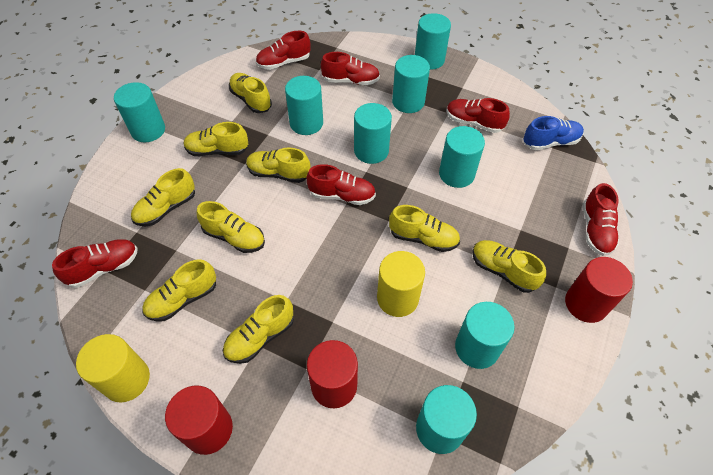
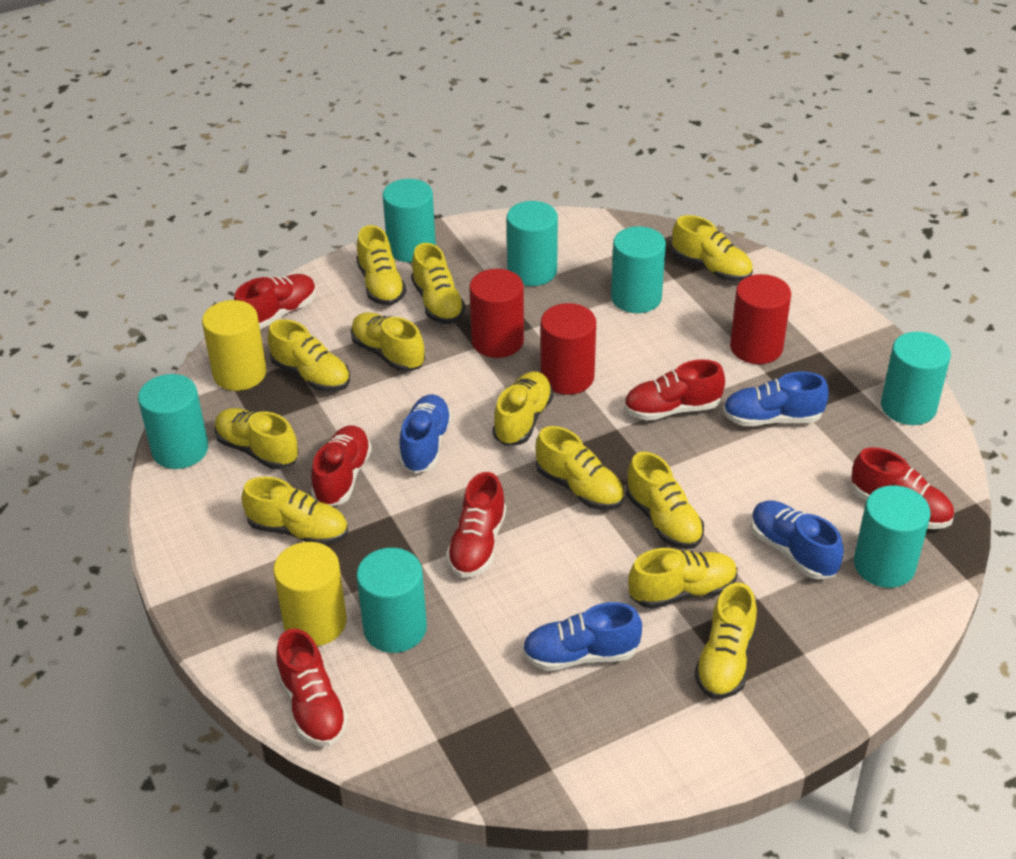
blue shoe: 1 -> 4
turquoise cylinder: 8 -> 7
yellow shoe: 9 -> 12

